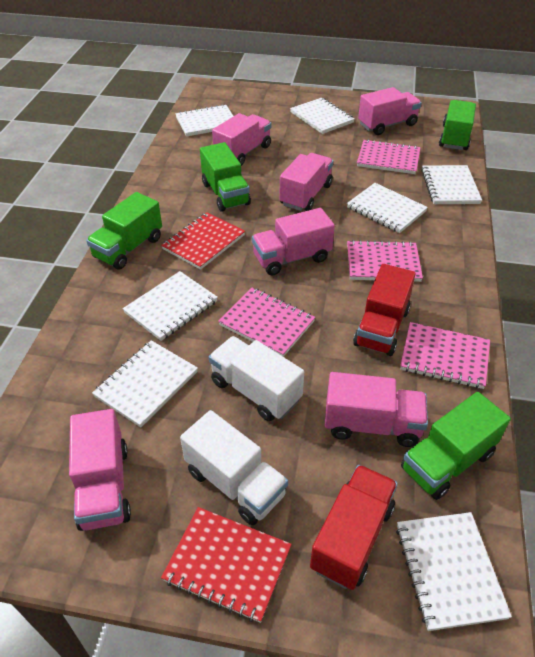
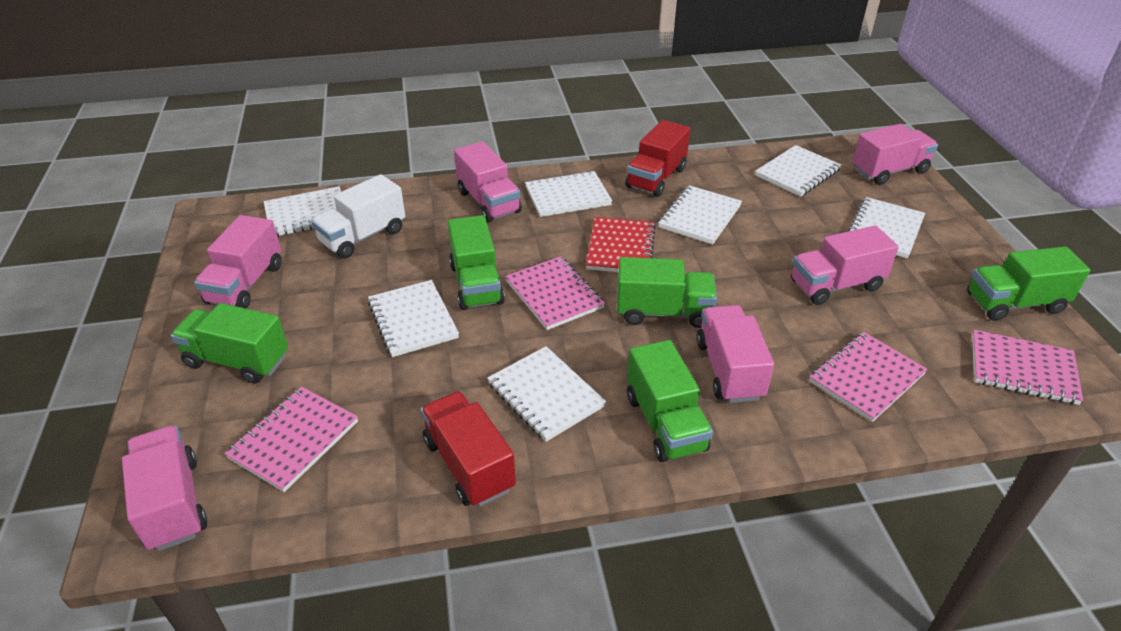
green truck: 4 -> 5
red notebook: 2 -> 1
white truck: 2 -> 1

